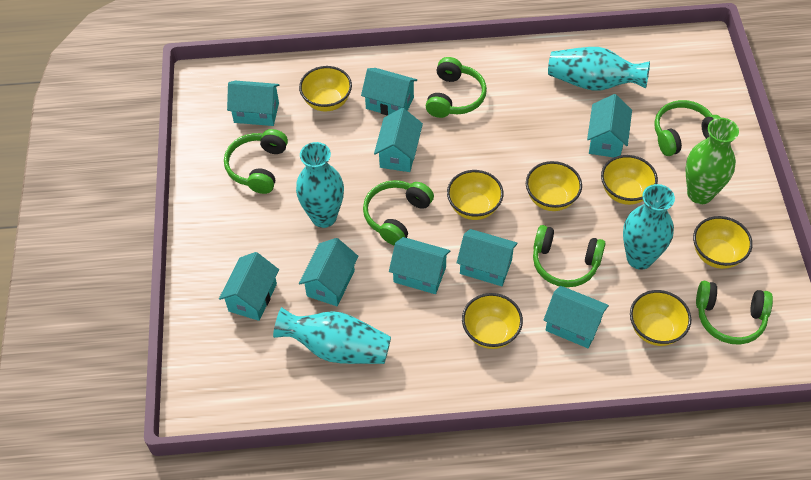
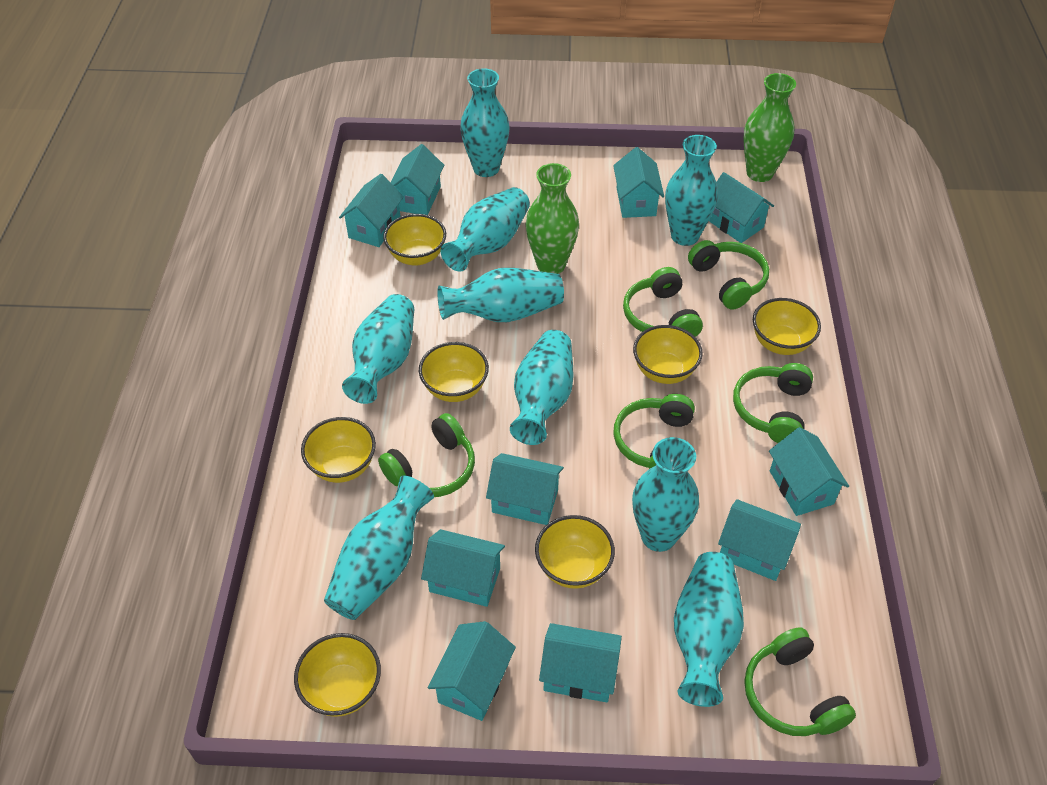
green vase: 1 -> 2
turquoise house: 9 -> 10
turquoise vase: 4 -> 9

